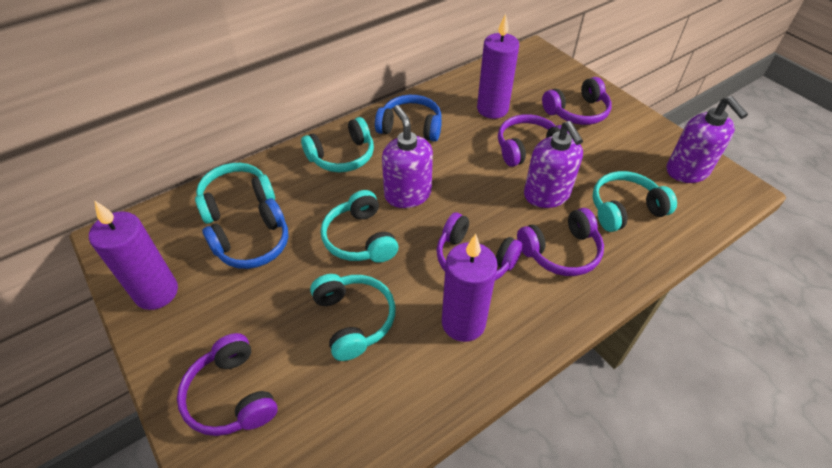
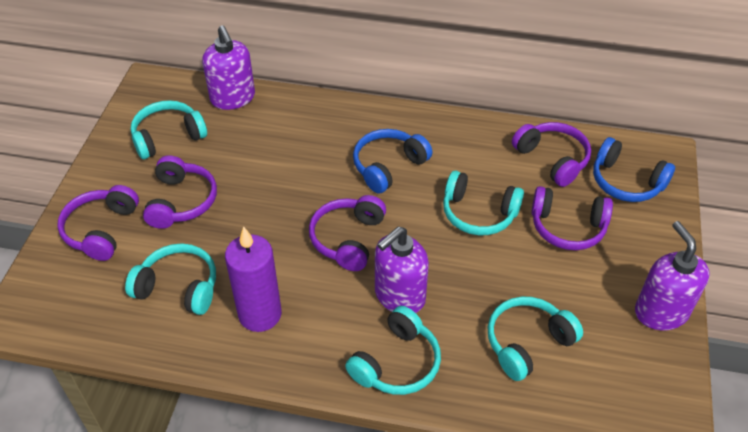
purple candle: 3 -> 1

